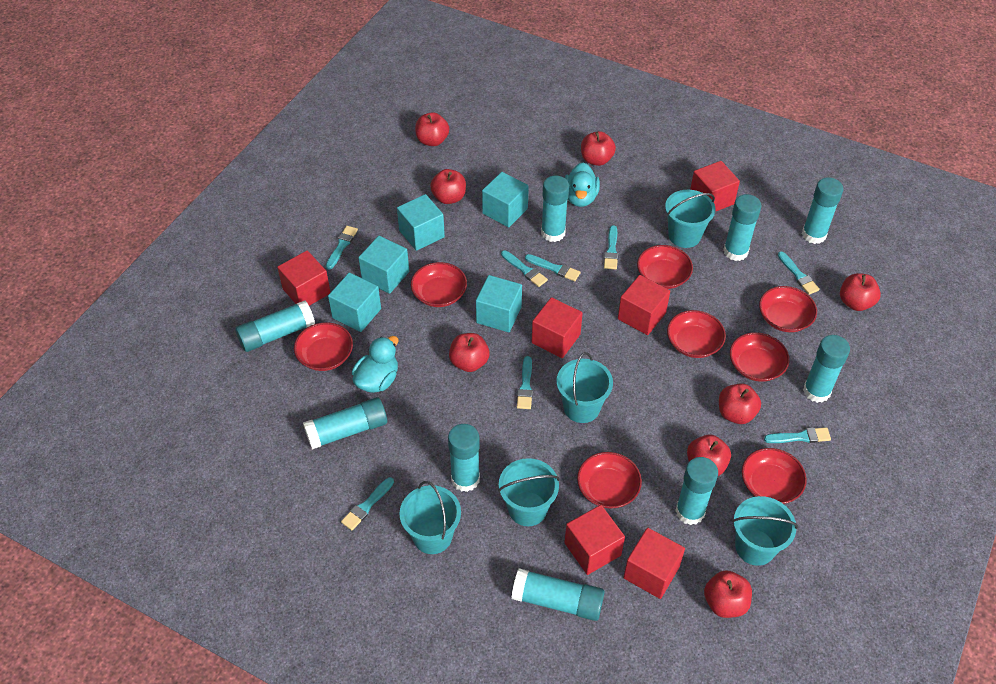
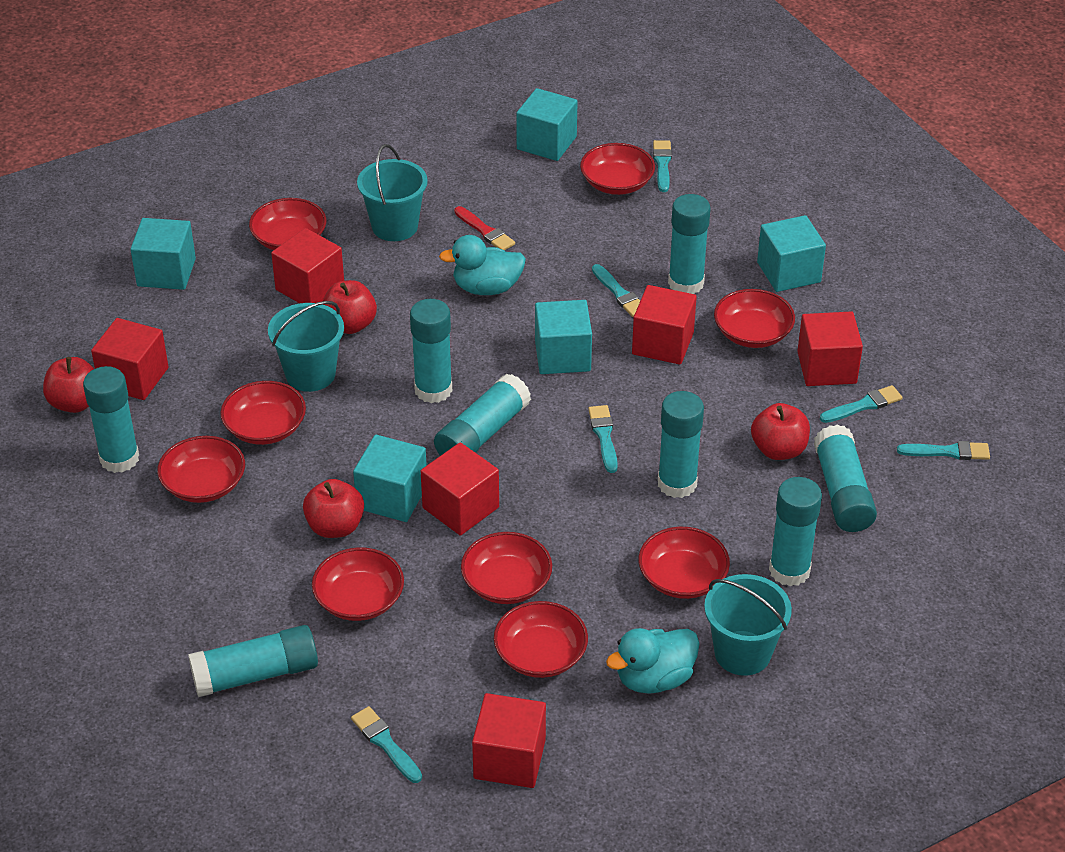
red apple: 8 -> 4
red bowl: 8 -> 9
red brush: 0 -> 1
turquoise brush: 8 -> 6
turquoise bucket: 5 -> 3
turquoise glue stick: 9 -> 8

